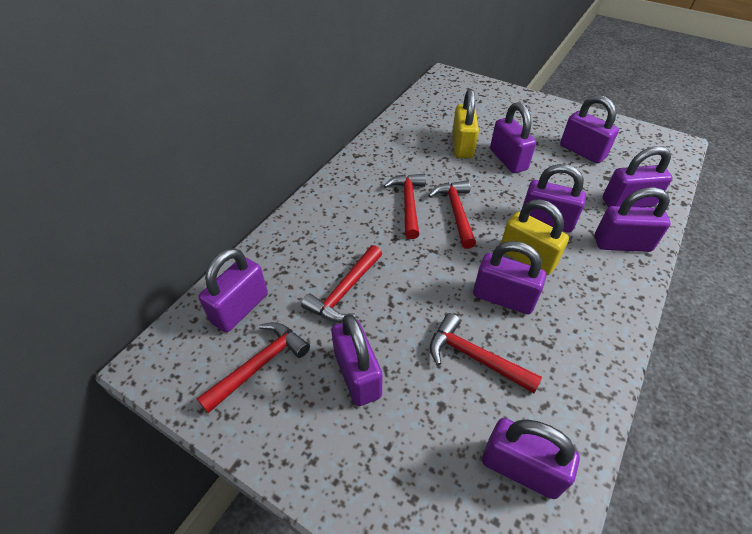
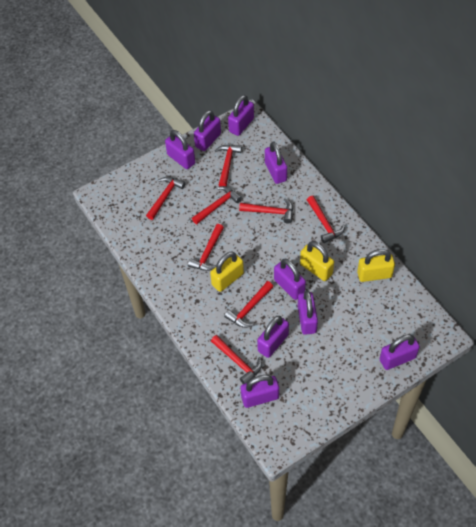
red hammer: 5 -> 8
yellow padlock: 2 -> 3

